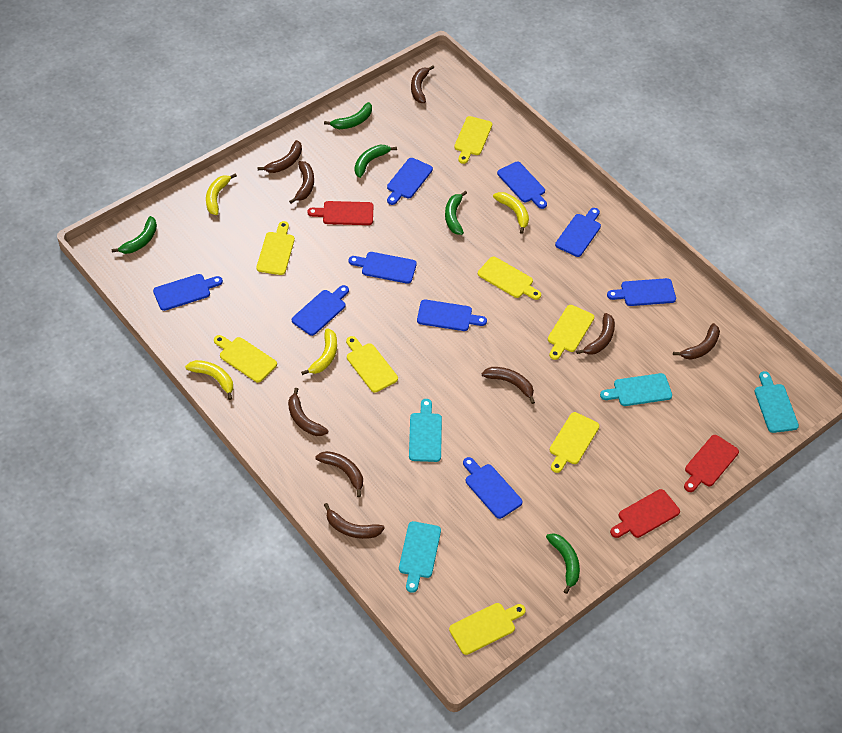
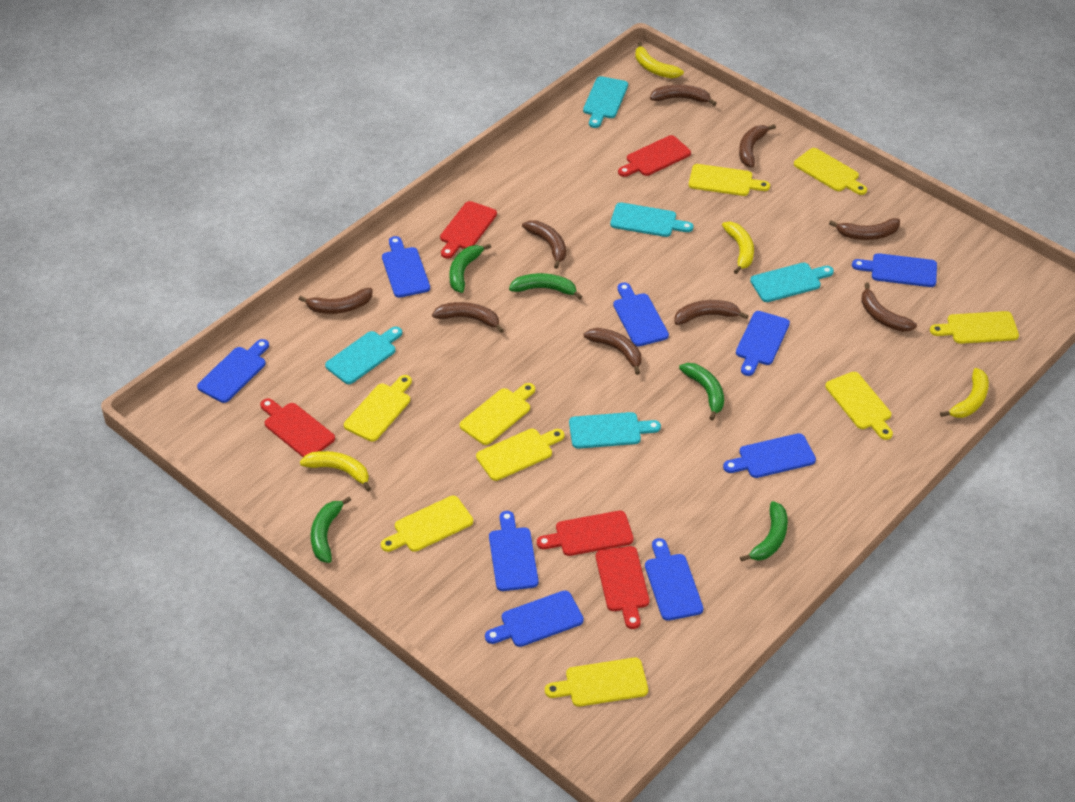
red cutting board: 3 -> 5
turquoise cutting board: 4 -> 5
yellow cutting board: 8 -> 9

